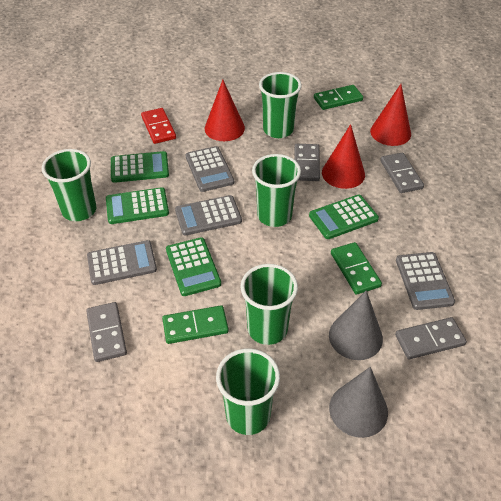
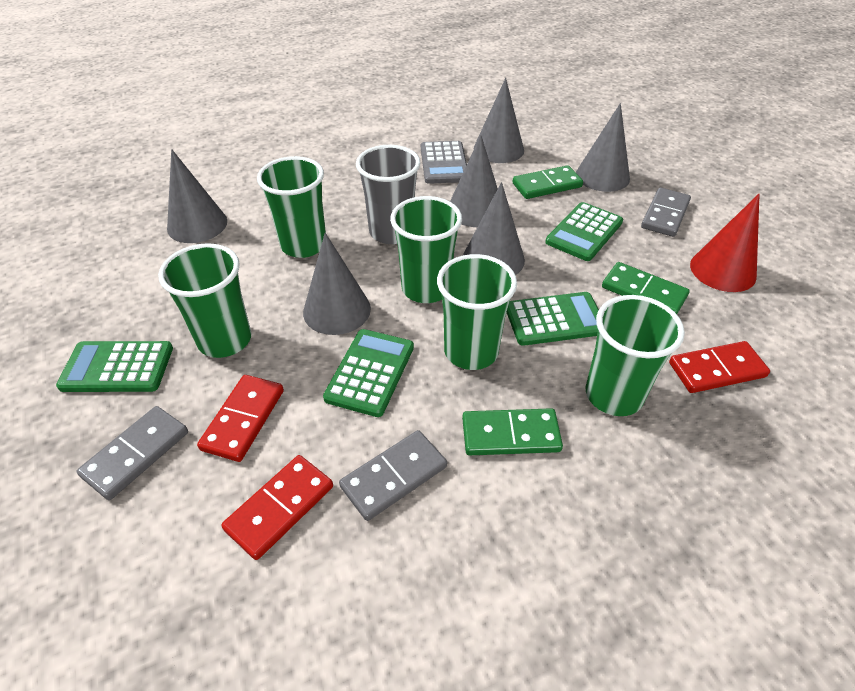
grey calculator: 4 -> 1
grey cone: 2 -> 6
grey cup: 0 -> 1
grey domino: 4 -> 3
red cone: 3 -> 1
red domino: 1 -> 3

